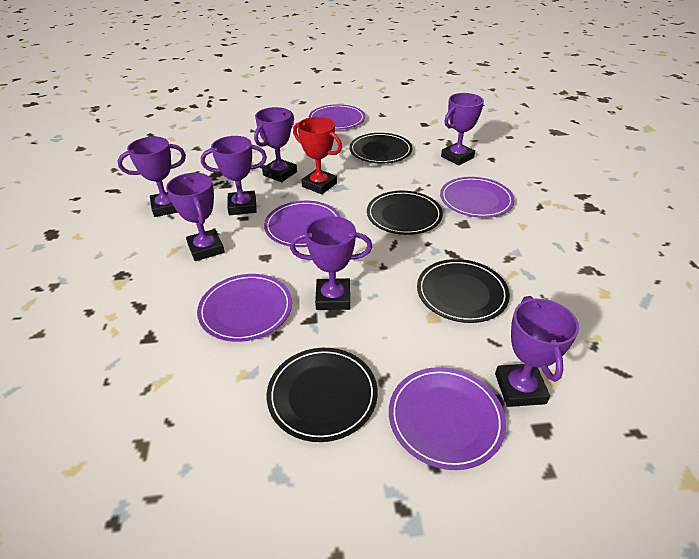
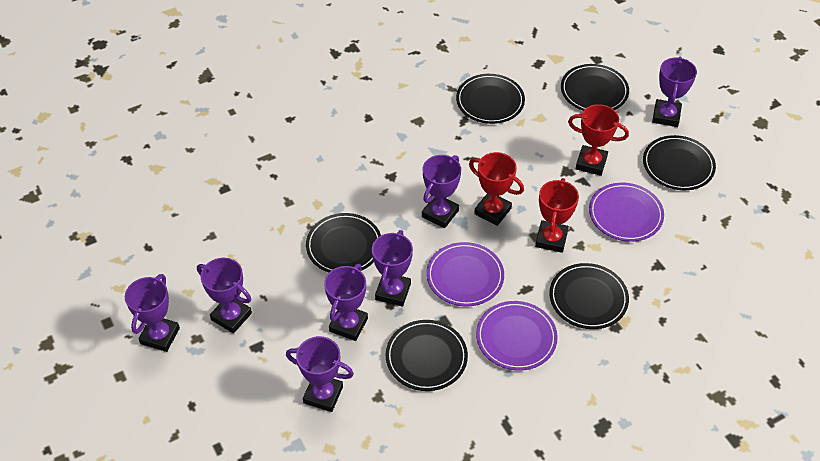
black plate: 4 -> 6
purple plate: 5 -> 3
red trophy: 1 -> 3

